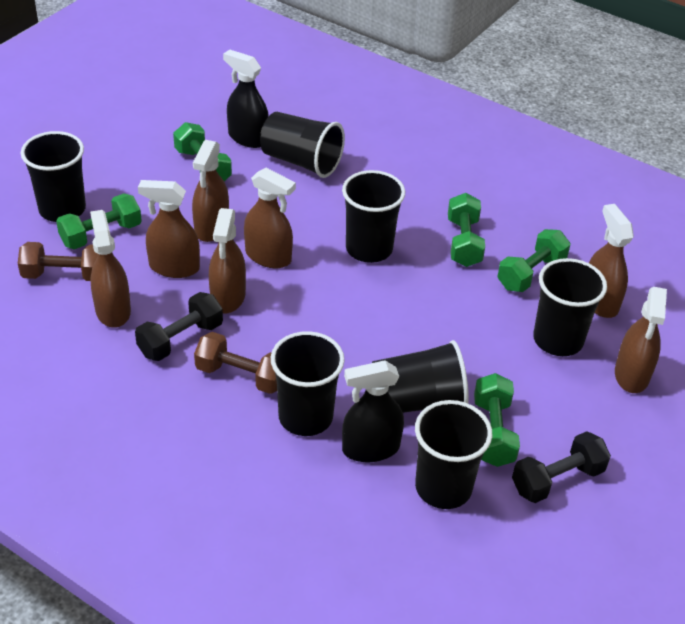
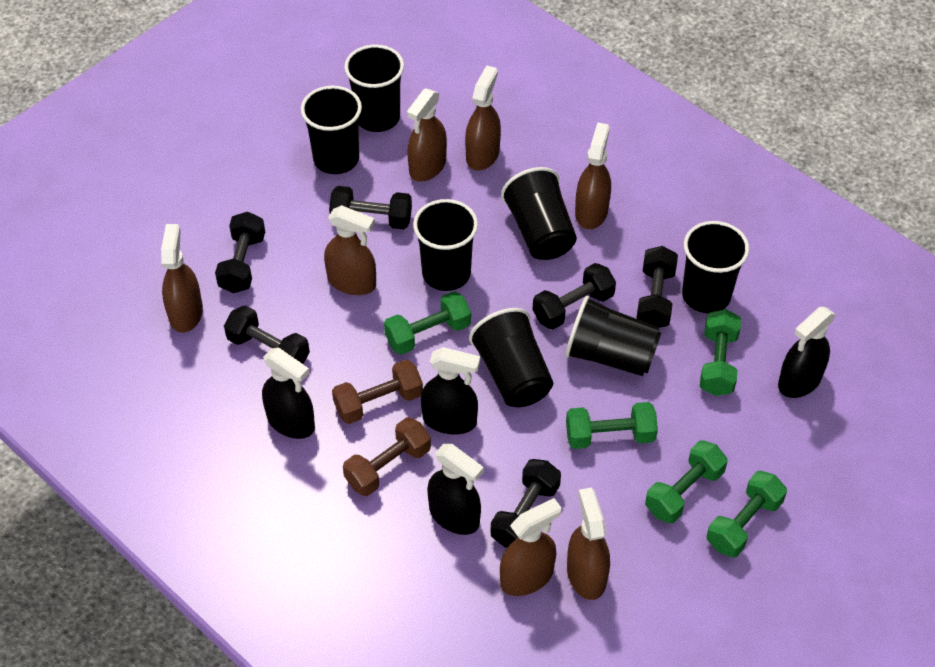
black dumbbell: 2 -> 6
black spray bottle: 2 -> 4

